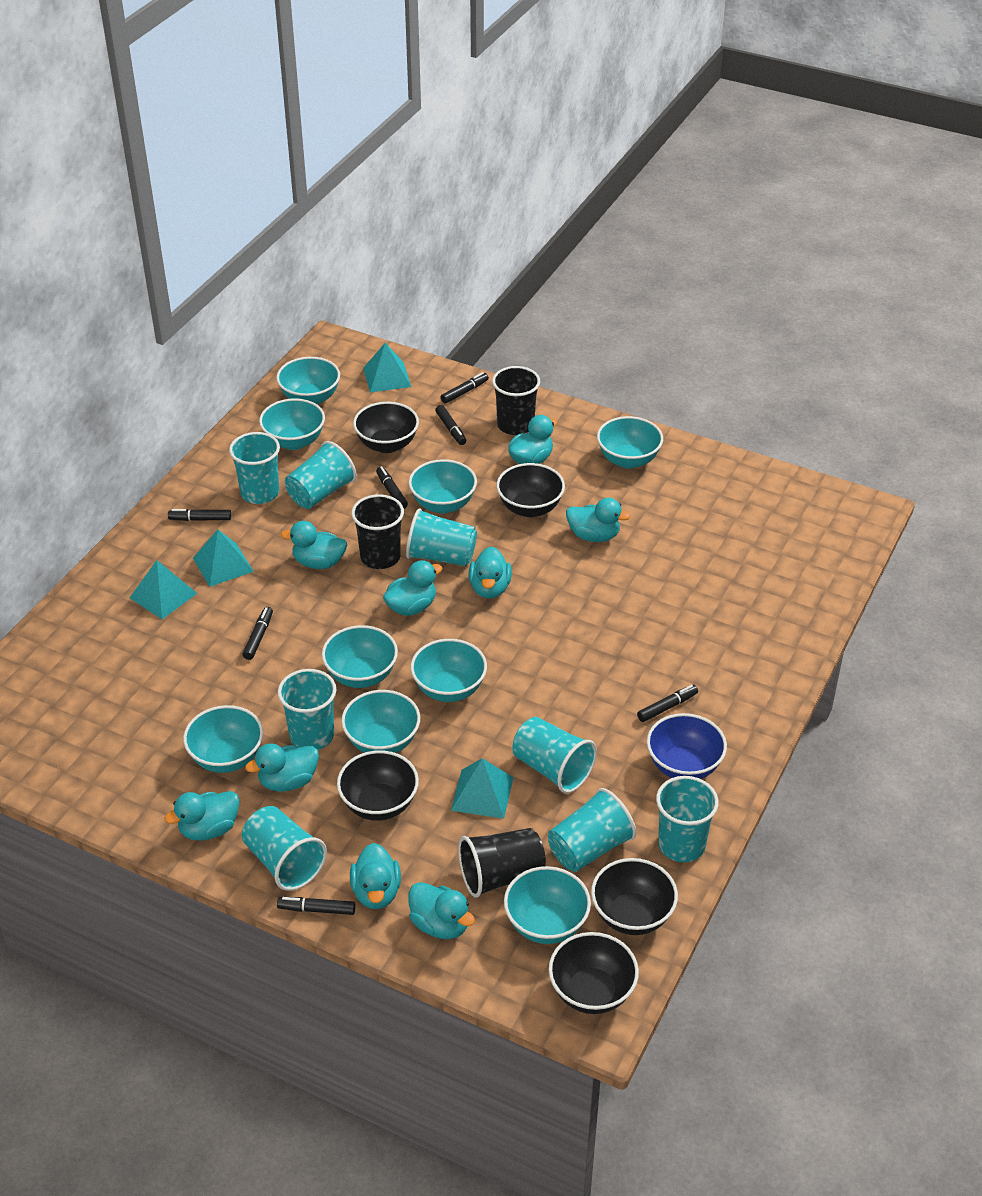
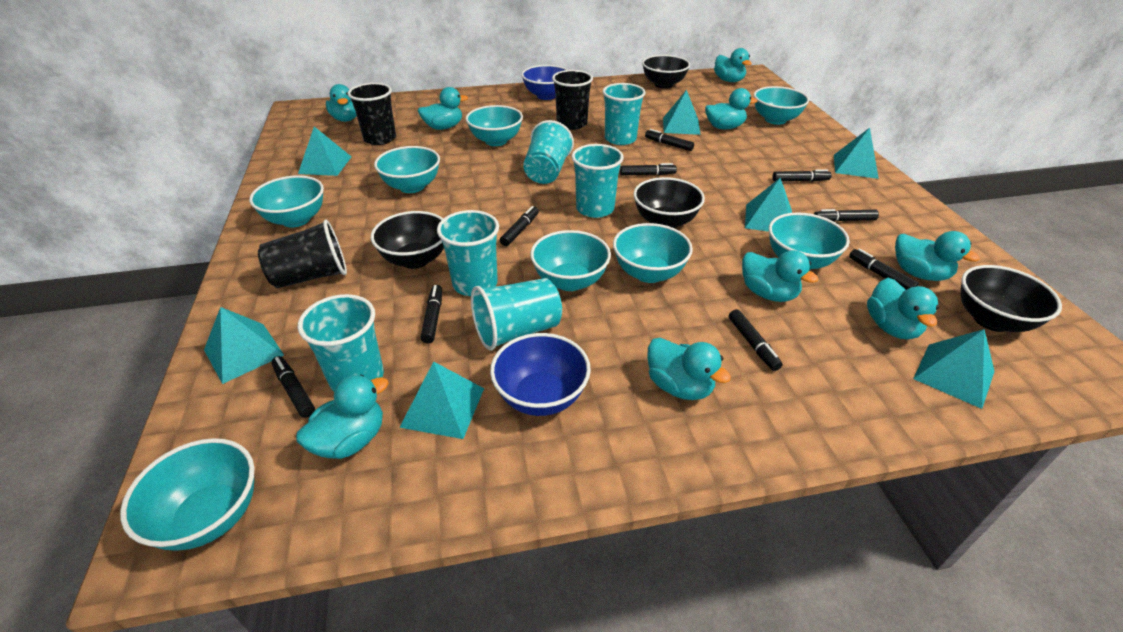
black bowl: 5 -> 4
black marker: 7 -> 9
blue bowl: 1 -> 2
turquoise bowl: 9 -> 8
turquoise cup: 8 -> 6
turquoise pyramid: 4 -> 7

